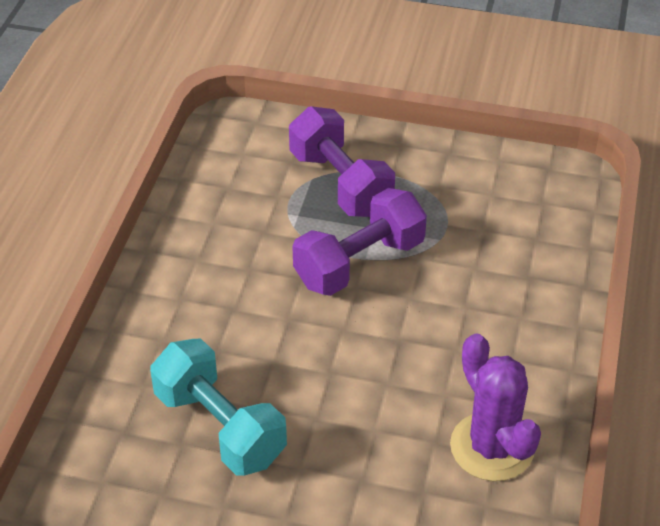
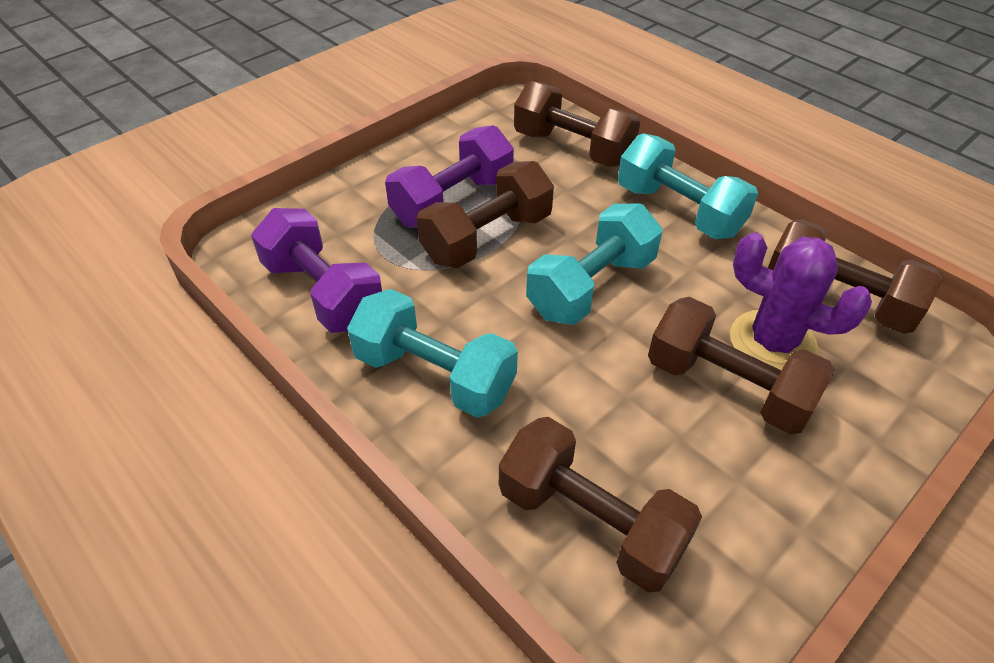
brown dumbbell: 0 -> 5
turquoise dumbbell: 1 -> 3

